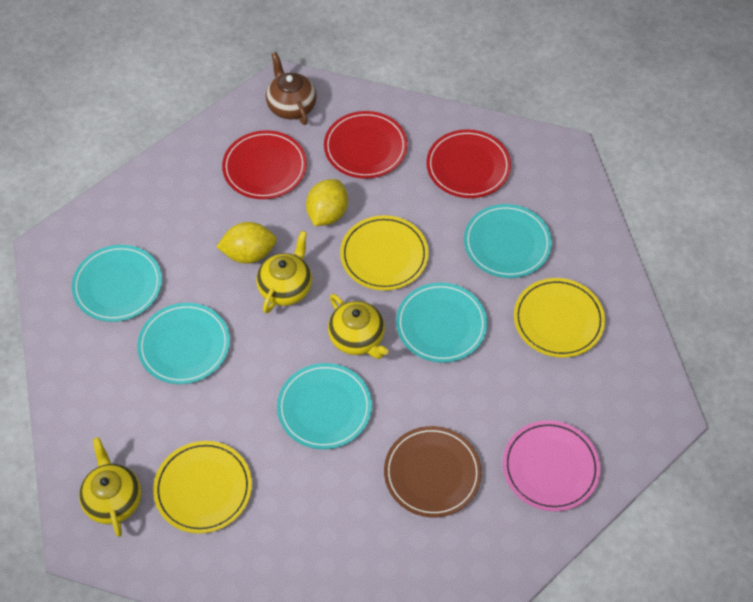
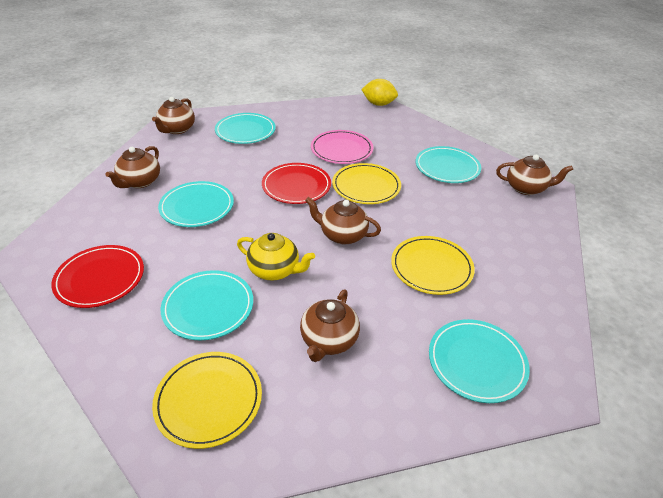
brown plate: 1 -> 0
brown teapot: 1 -> 5
red plate: 3 -> 2
yellow lemon: 2 -> 1
yellow teapot: 3 -> 1

